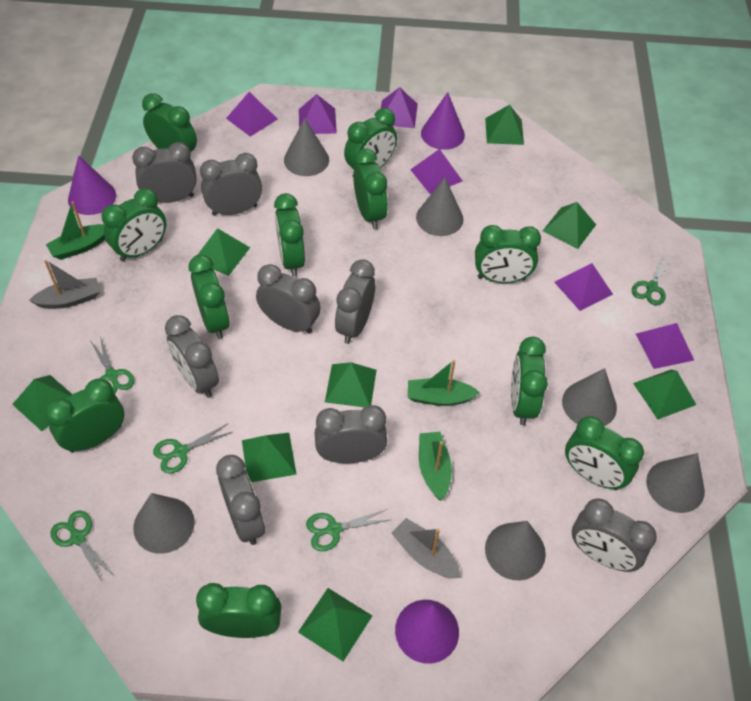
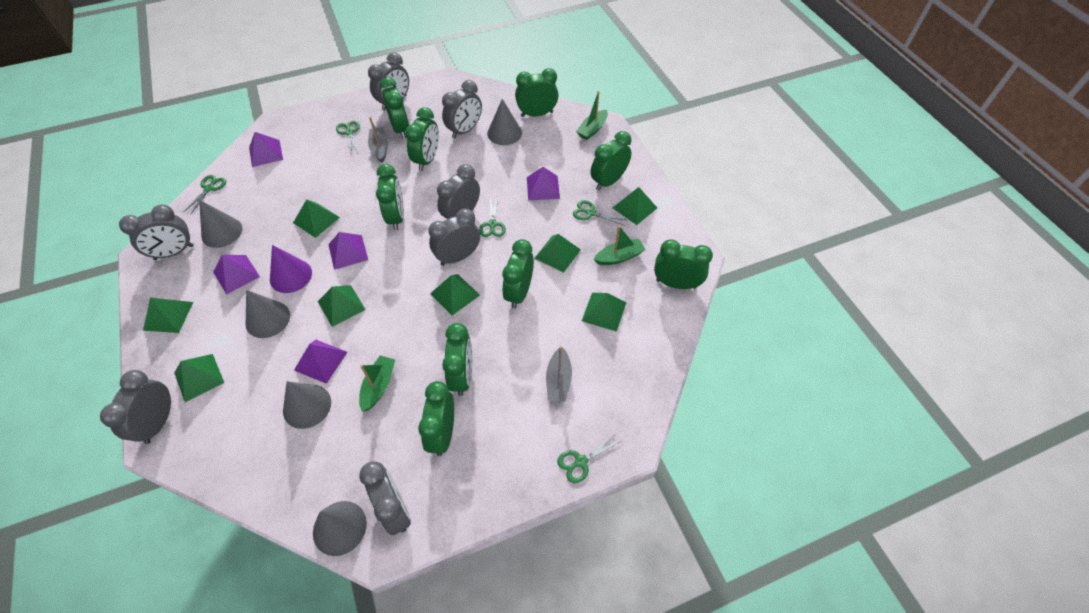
green clock: 11 -> 9
grey clock: 8 -> 7
grey cone: 6 -> 5
purple cone: 3 -> 1
purple pyramid: 6 -> 5

